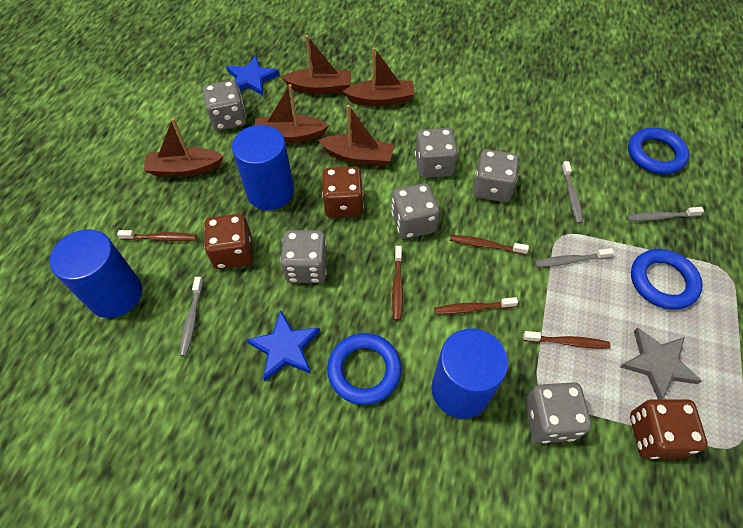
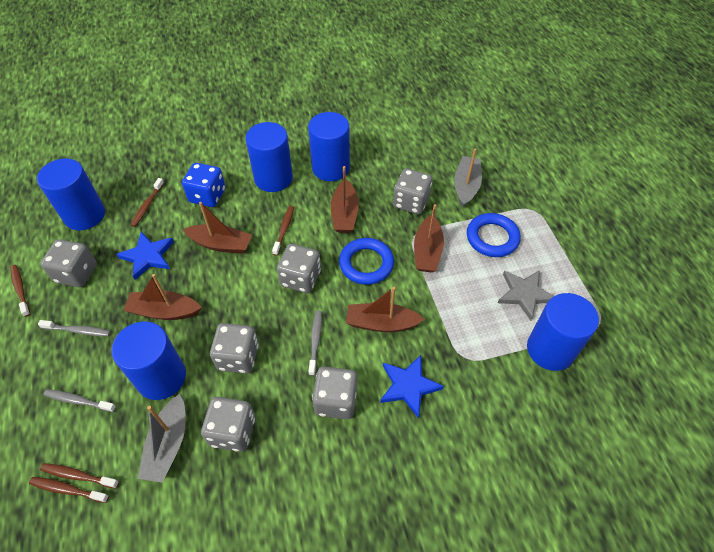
blue cylinder: 3 -> 5
blue dice: 0 -> 1
blue ring: 3 -> 2
brown dice: 3 -> 0
grey boat: 0 -> 2
grey toothbrush: 4 -> 3

